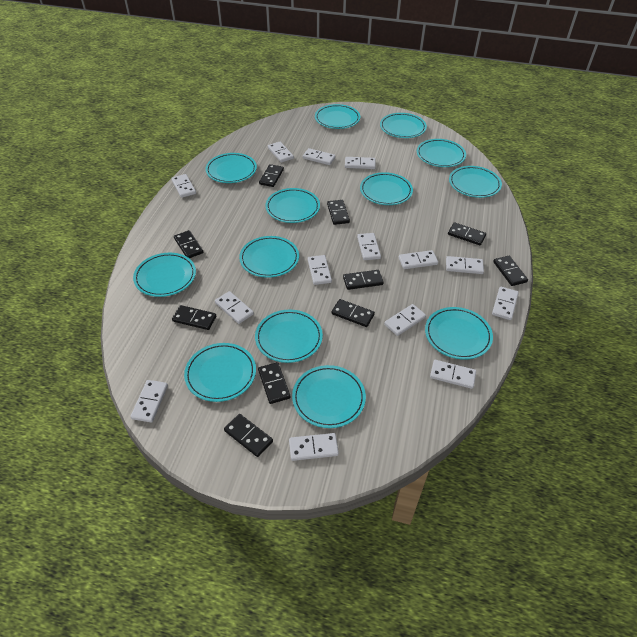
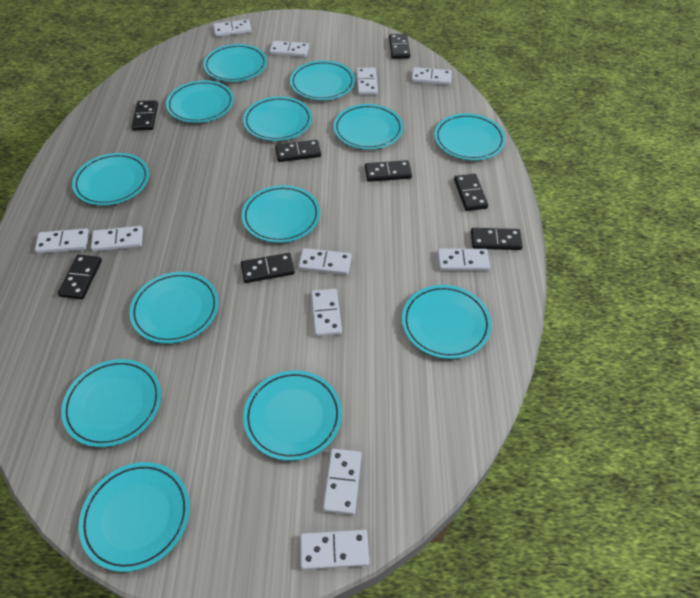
black domino: 10 -> 8
white domino: 14 -> 11

